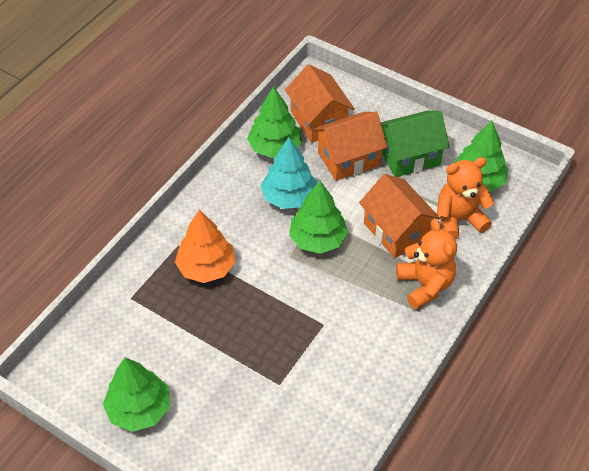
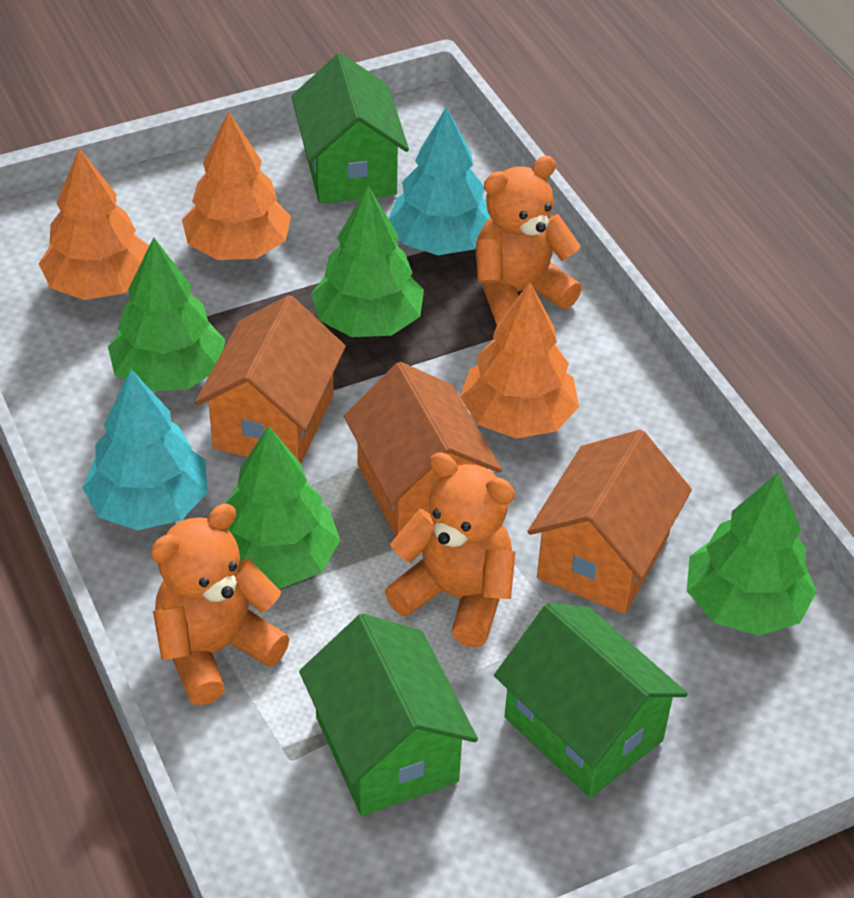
green house: 1 -> 3
orange teddy bear: 2 -> 3
orange tree: 1 -> 3
turquoise tree: 1 -> 2

